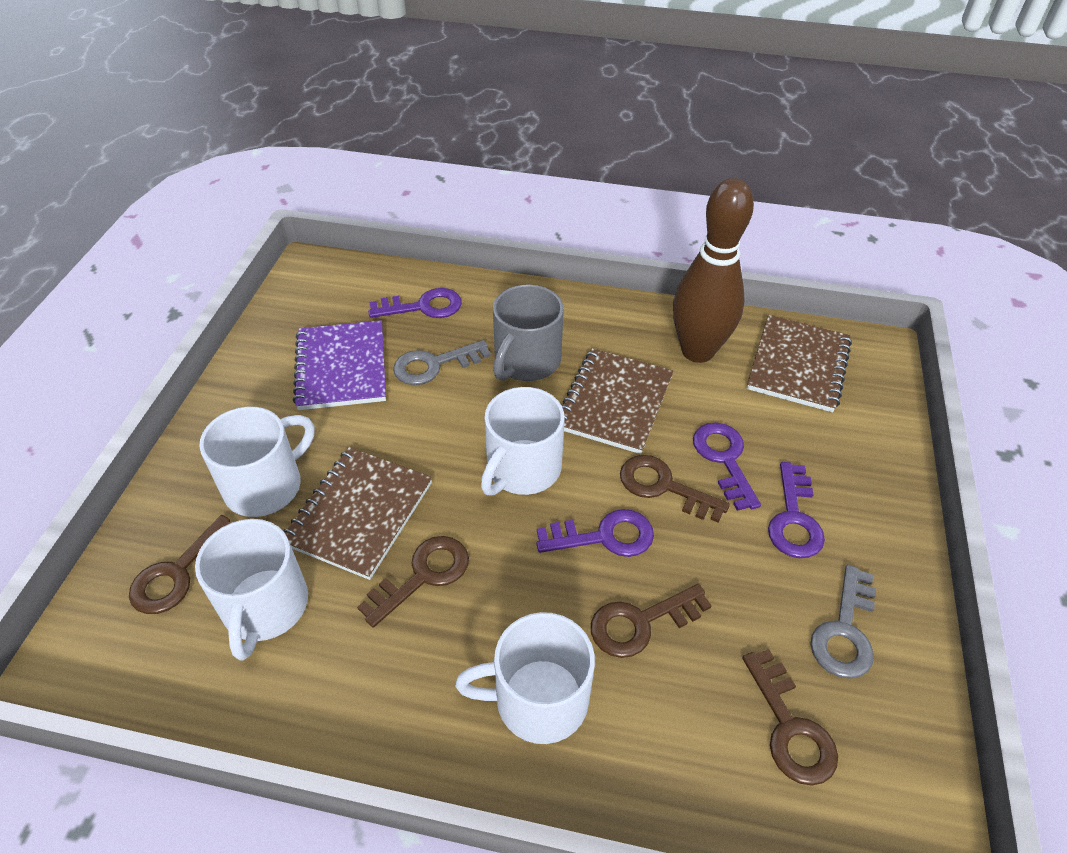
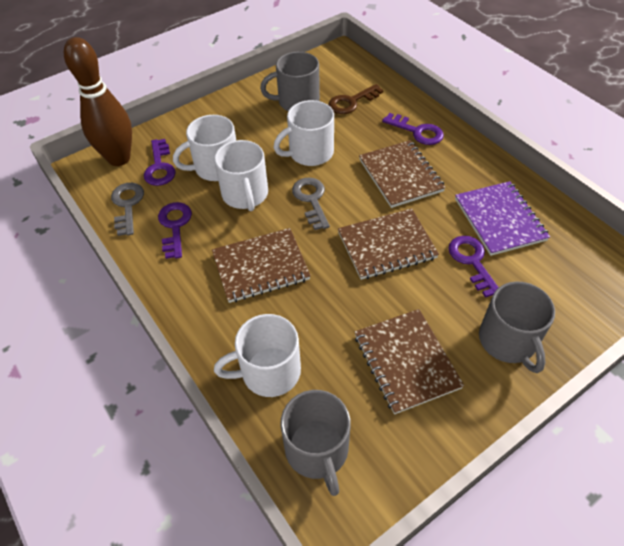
brown key: 5 -> 1
brown notebook: 3 -> 4
grey mug: 1 -> 3

